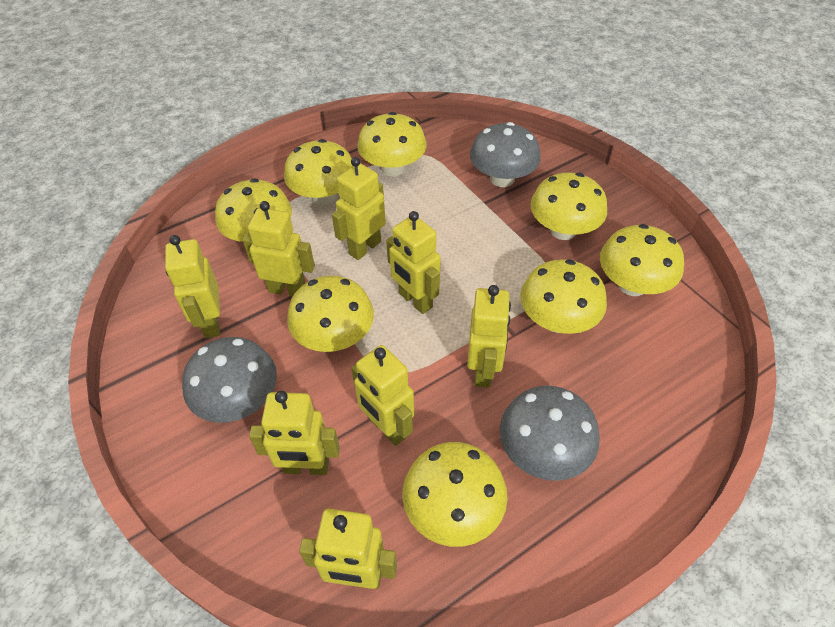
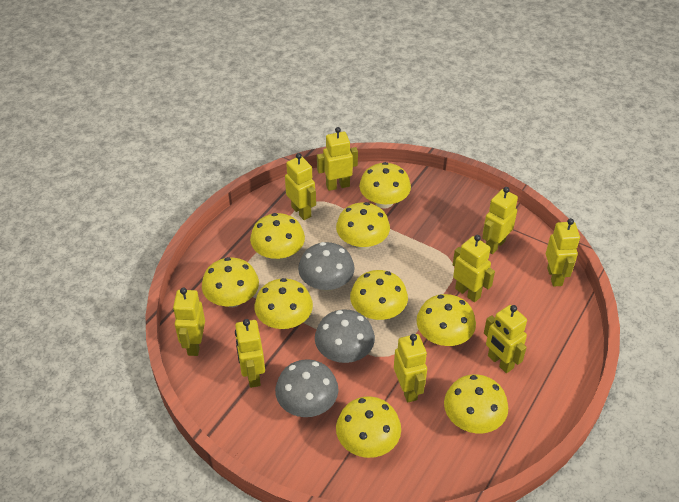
yellow mushroom: 8 -> 9
yellow robot: 8 -> 9

